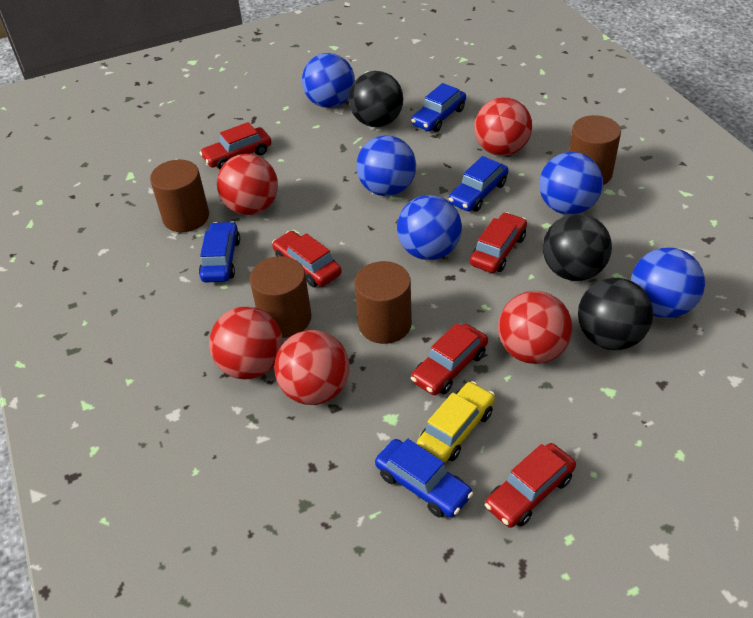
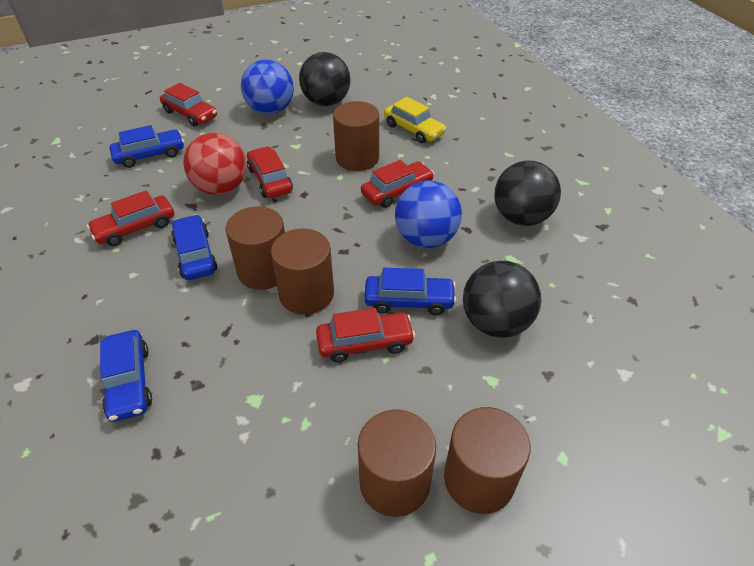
blue ball: 5 -> 2
brown cylinder: 4 -> 5
red ball: 5 -> 1

